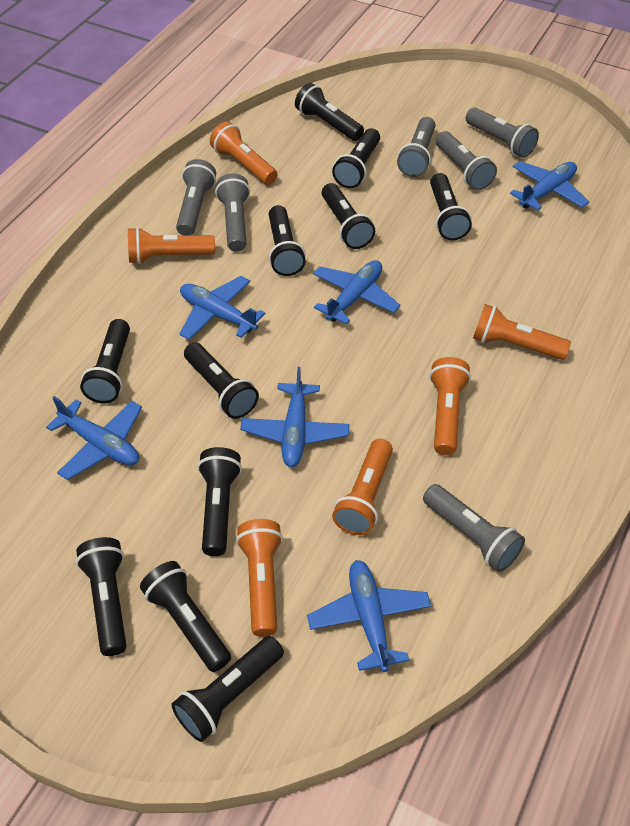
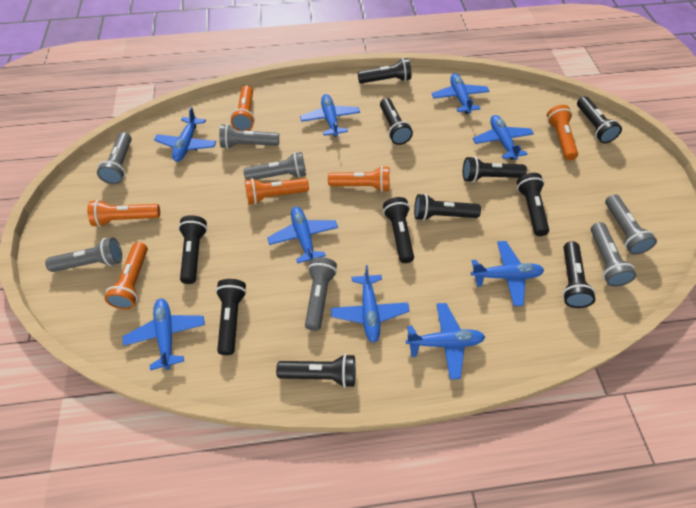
blue plane: 6 -> 9
grey flashlight: 6 -> 7

